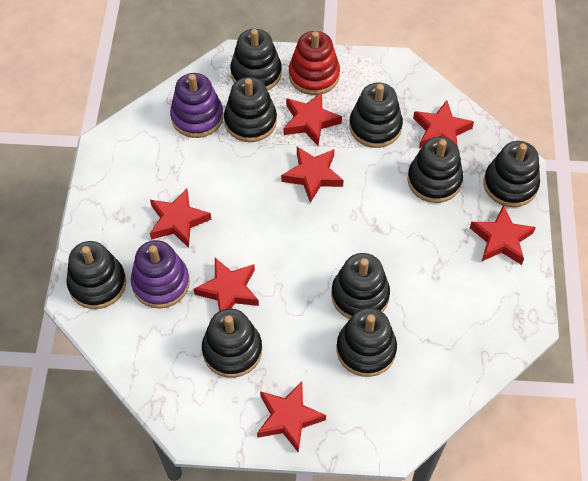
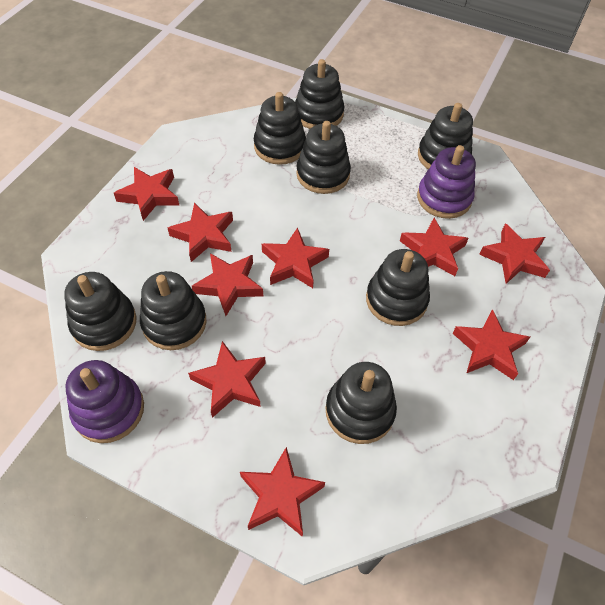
black stacking toy: 9 -> 8
red stacking toy: 1 -> 0
red star: 7 -> 9

